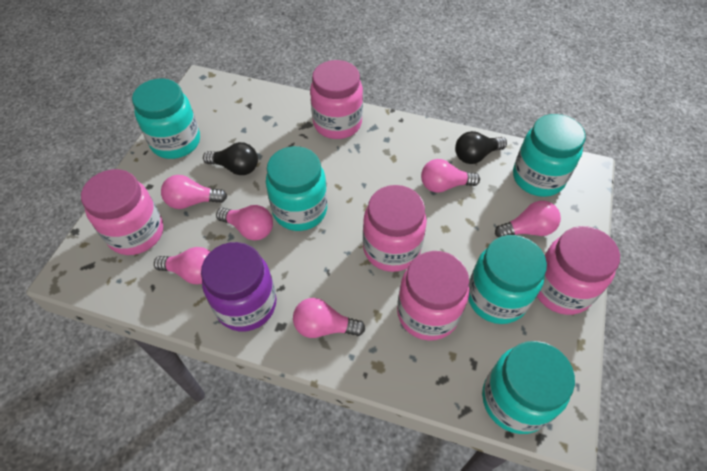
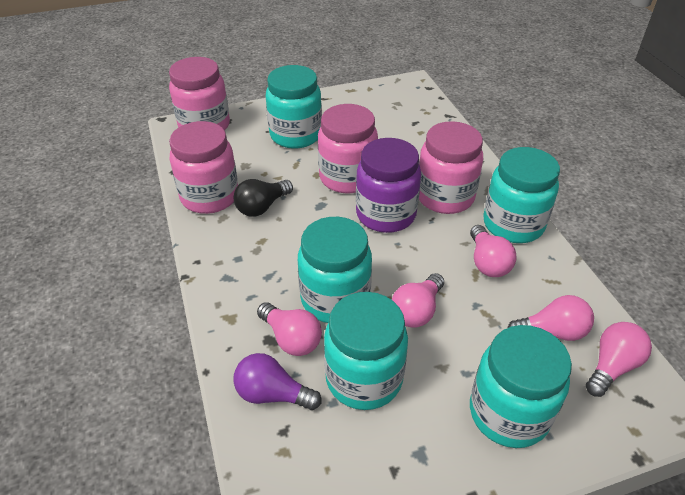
black light bulb: 2 -> 1
pink jar: 5 -> 4
pink light bulb: 6 -> 5
purple light bulb: 0 -> 1

